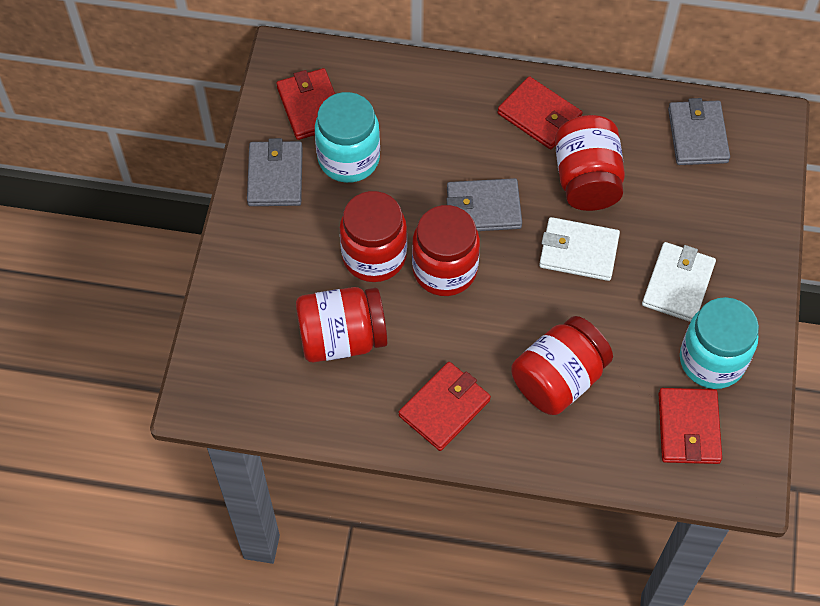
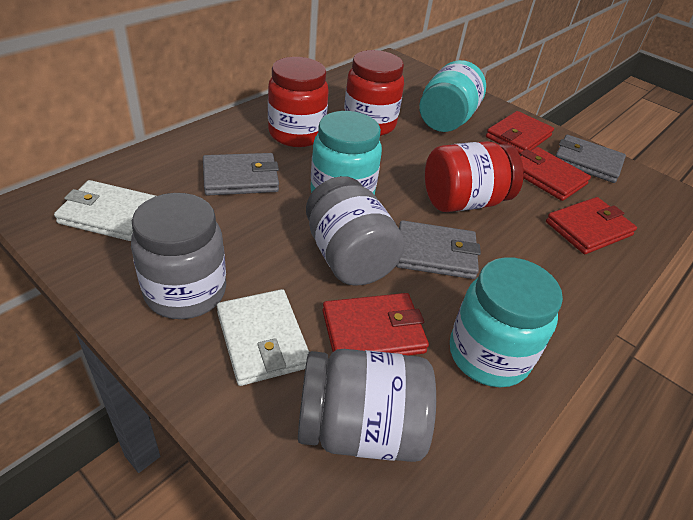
grey jar: 0 -> 3
red jar: 5 -> 3
turquoise jar: 2 -> 3

